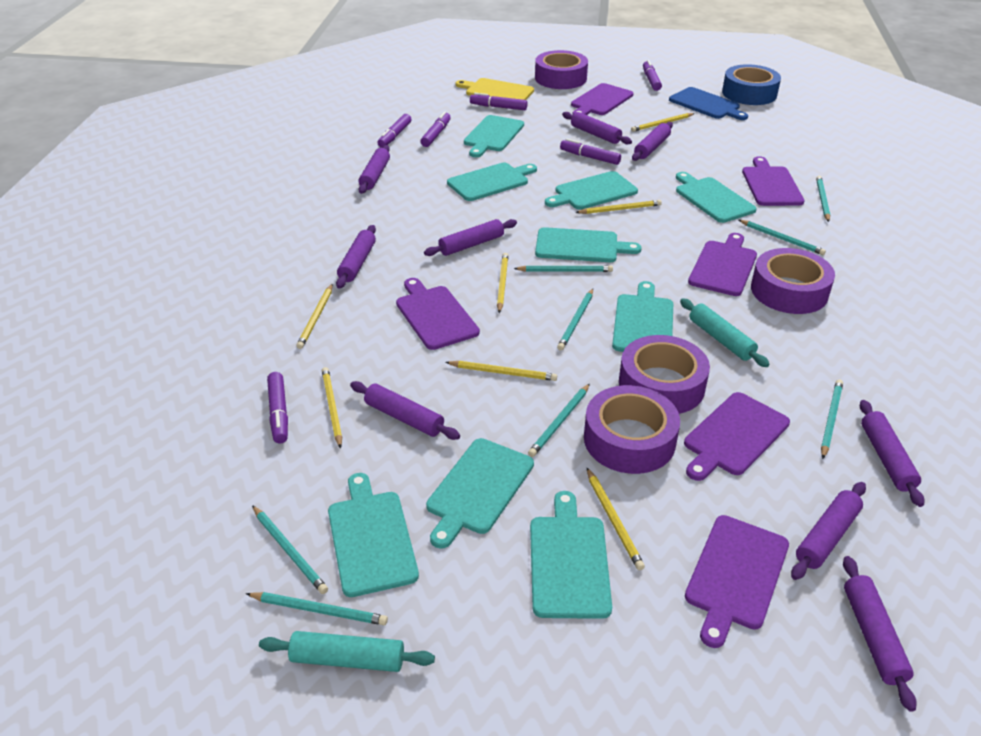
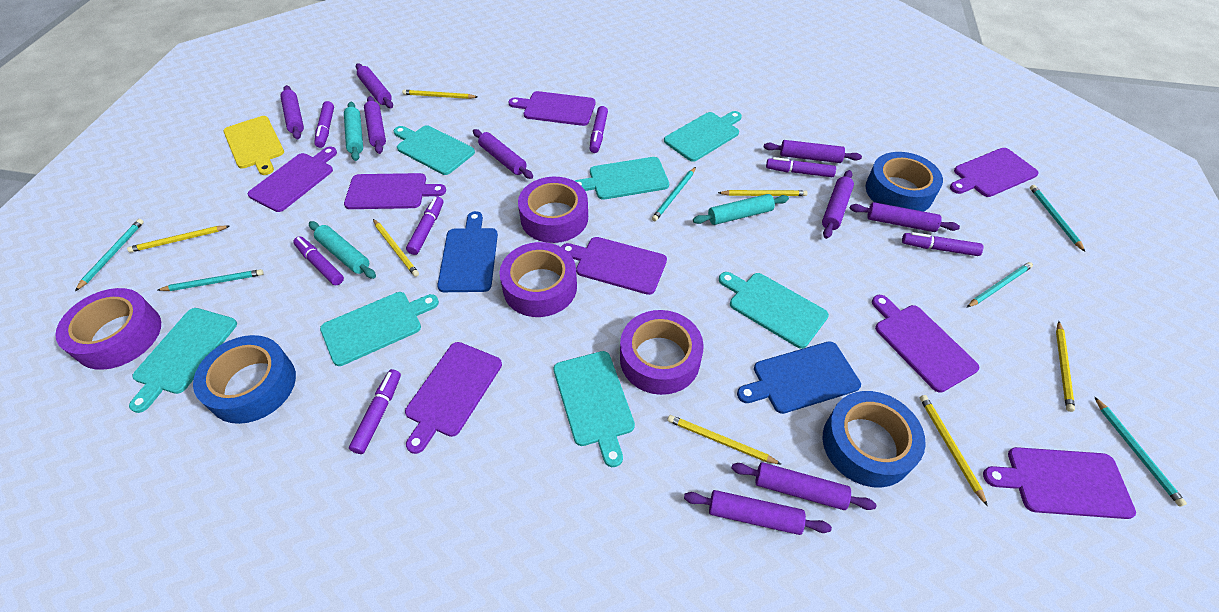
blue cutting board: 1 -> 2
blue tape: 1 -> 3
purple cutting board: 6 -> 8
purple marker: 6 -> 7
turquoise cutting board: 9 -> 7
turquoise pencil: 8 -> 6
turquoise rolling pin: 2 -> 3

